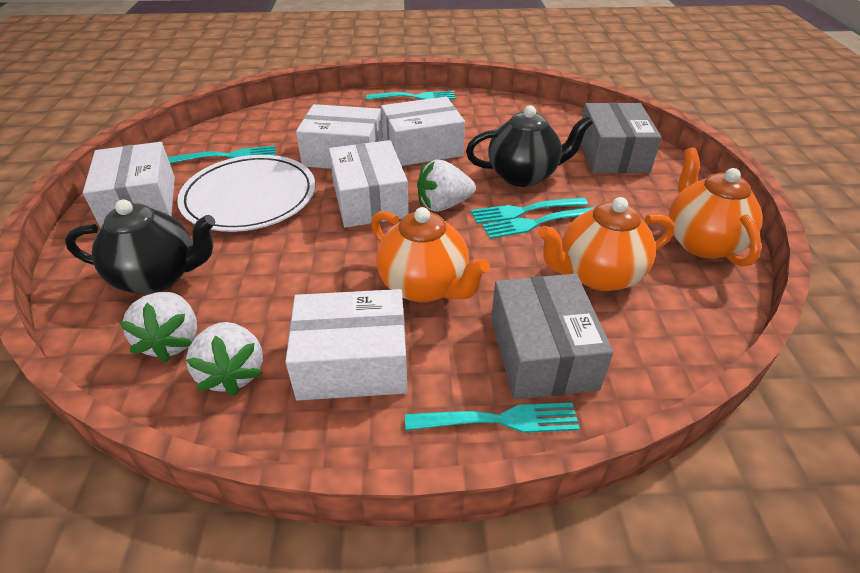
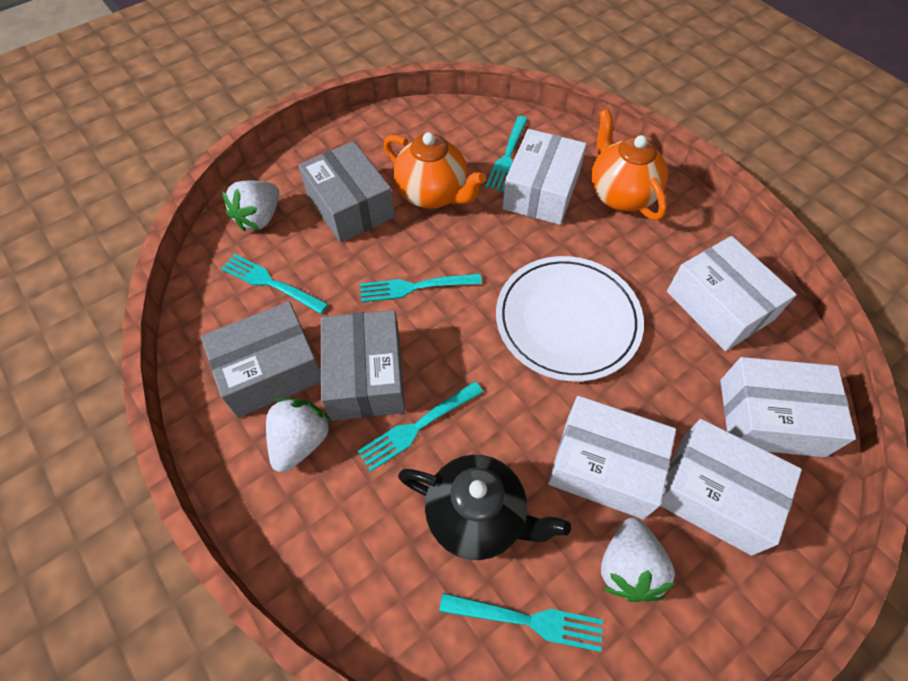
black teapot: 2 -> 1
grey box: 2 -> 3
orange teapot: 3 -> 2

